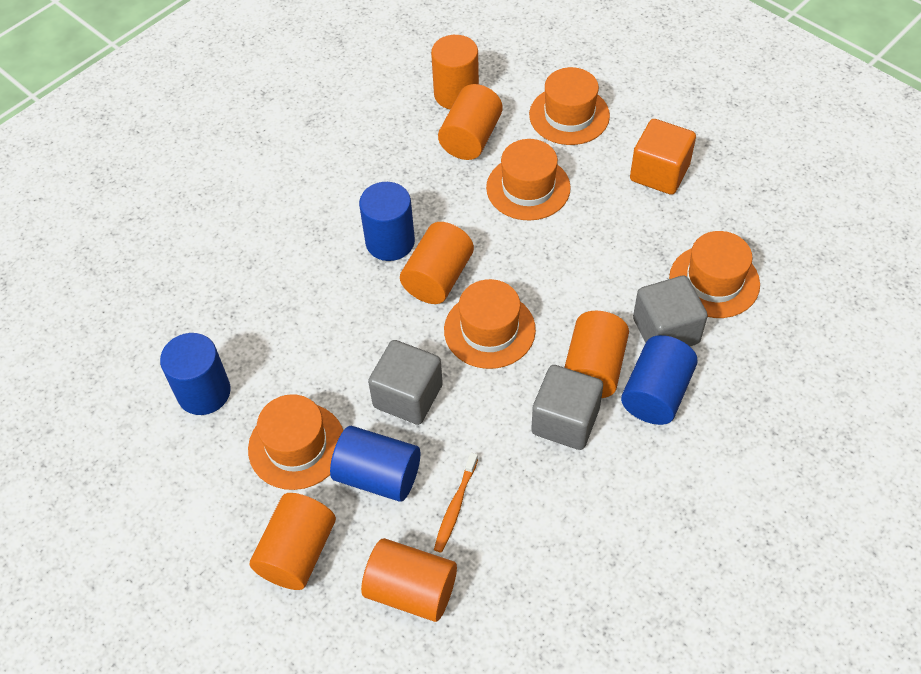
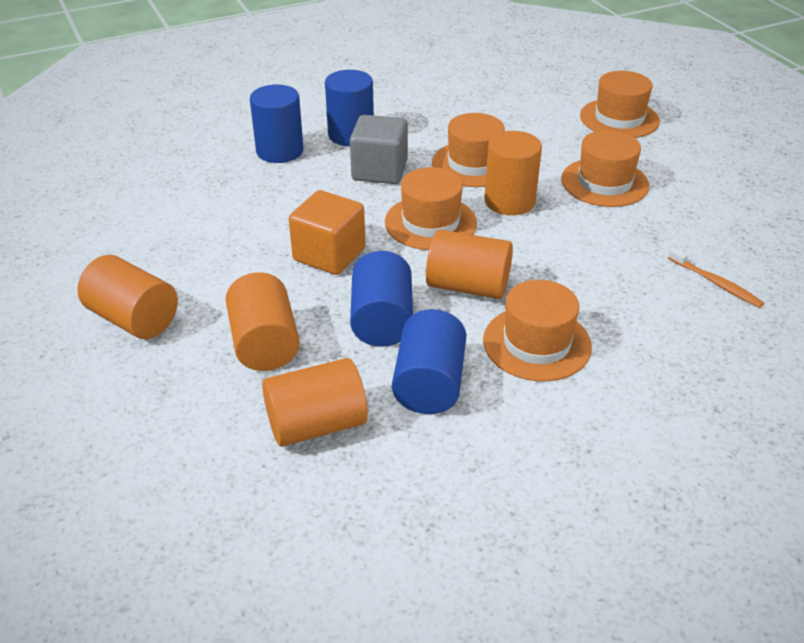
grey cube: 3 -> 1
orange cylinder: 6 -> 5

